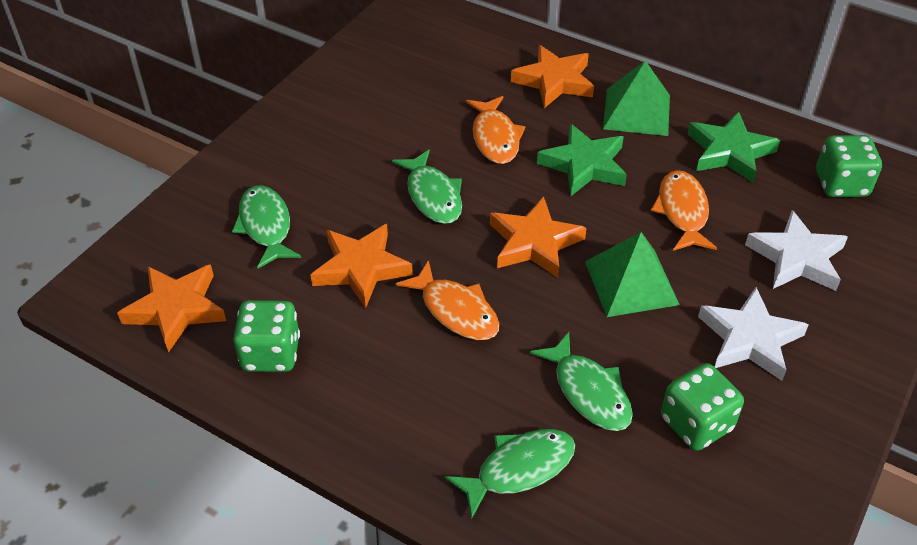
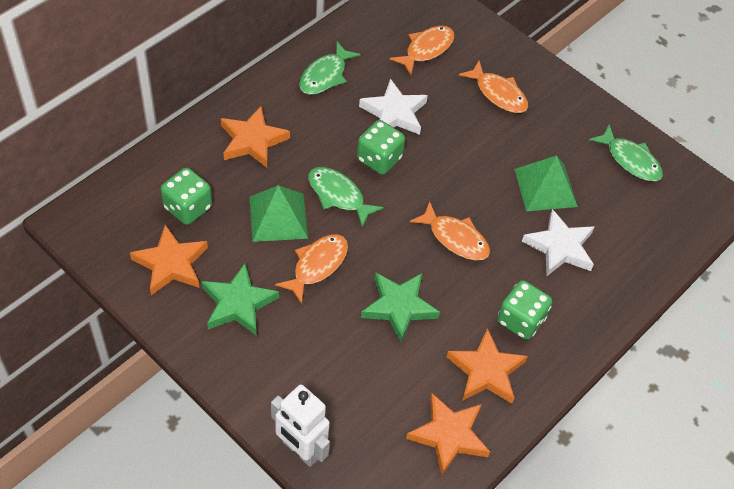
green fish: 4 -> 3
orange fish: 3 -> 4
white robot: 0 -> 1

